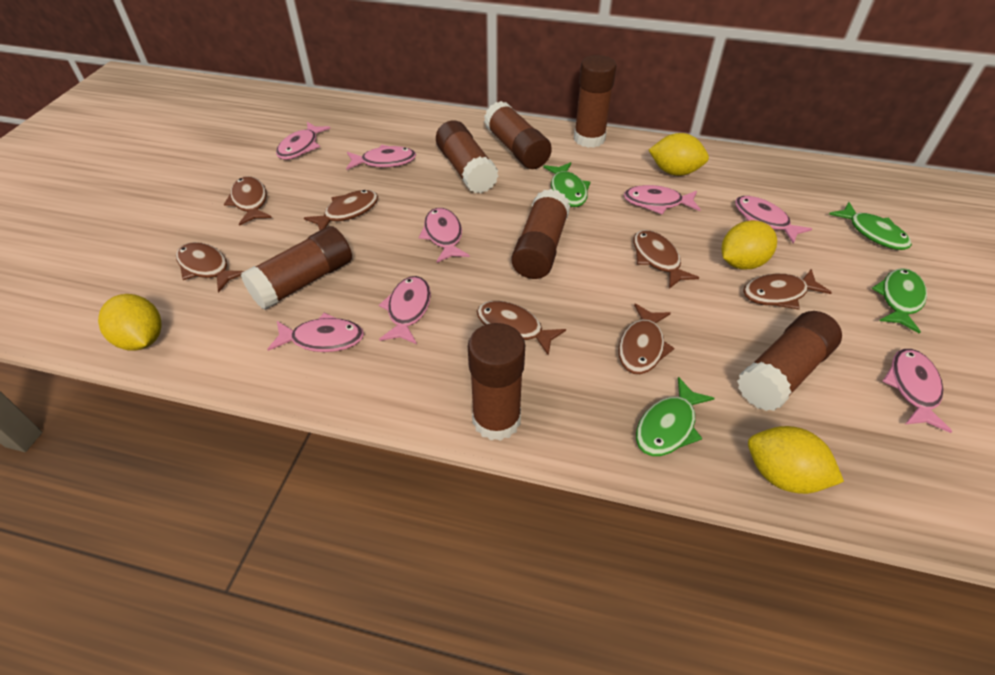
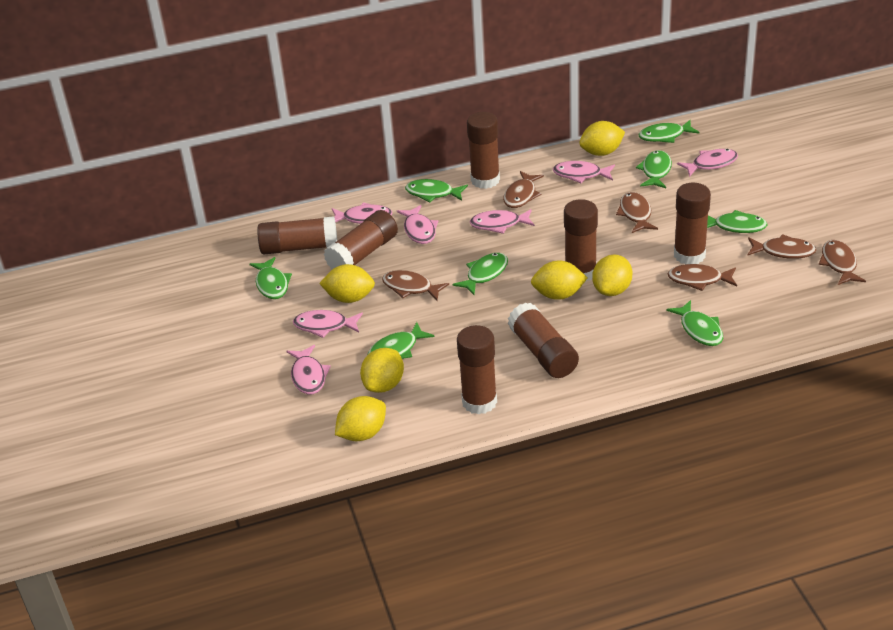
brown fish: 7 -> 6
green fish: 4 -> 8
pink fish: 8 -> 7
yellow lemon: 4 -> 6

